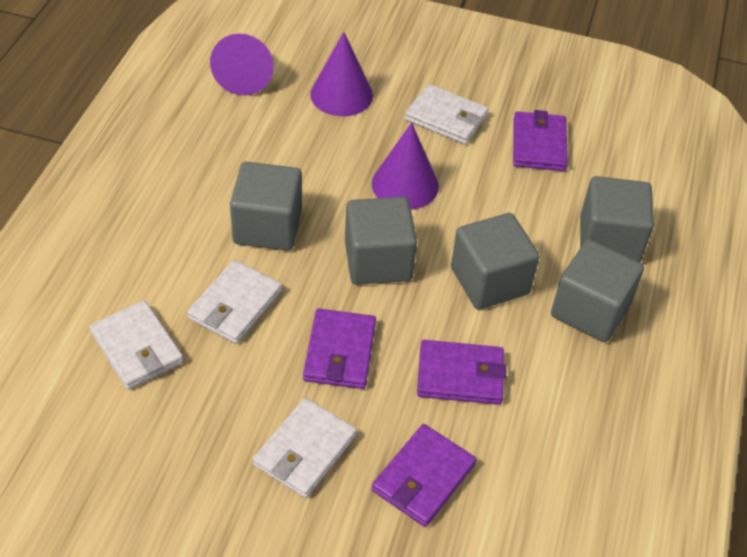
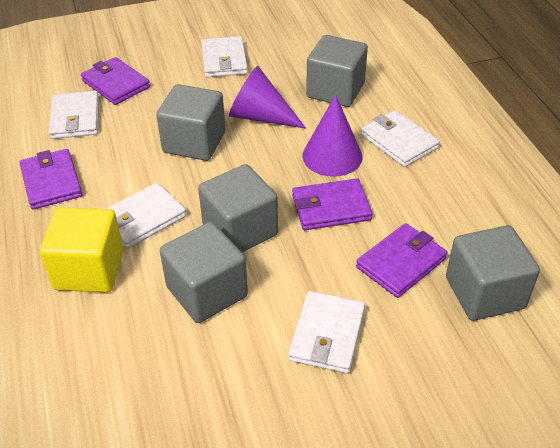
purple cone: 3 -> 2
white wallet: 4 -> 5
yellow cube: 0 -> 1

